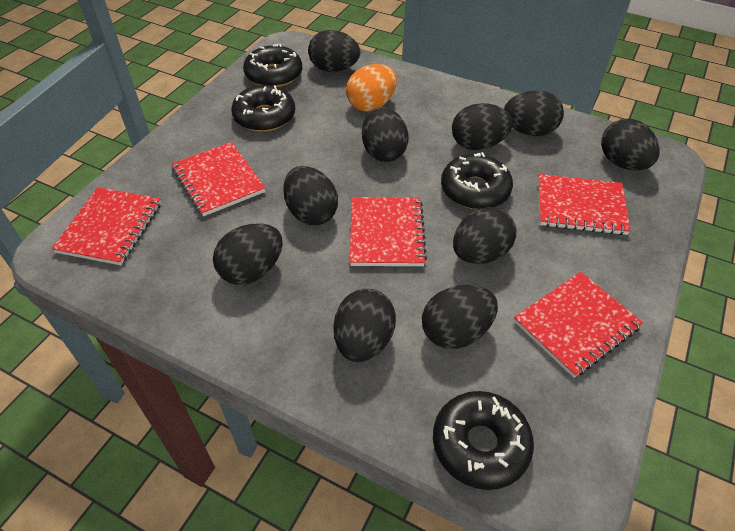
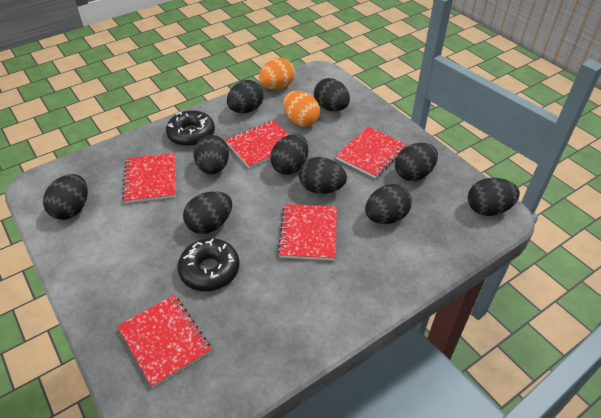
black donut: 4 -> 2
orange egg: 1 -> 2

